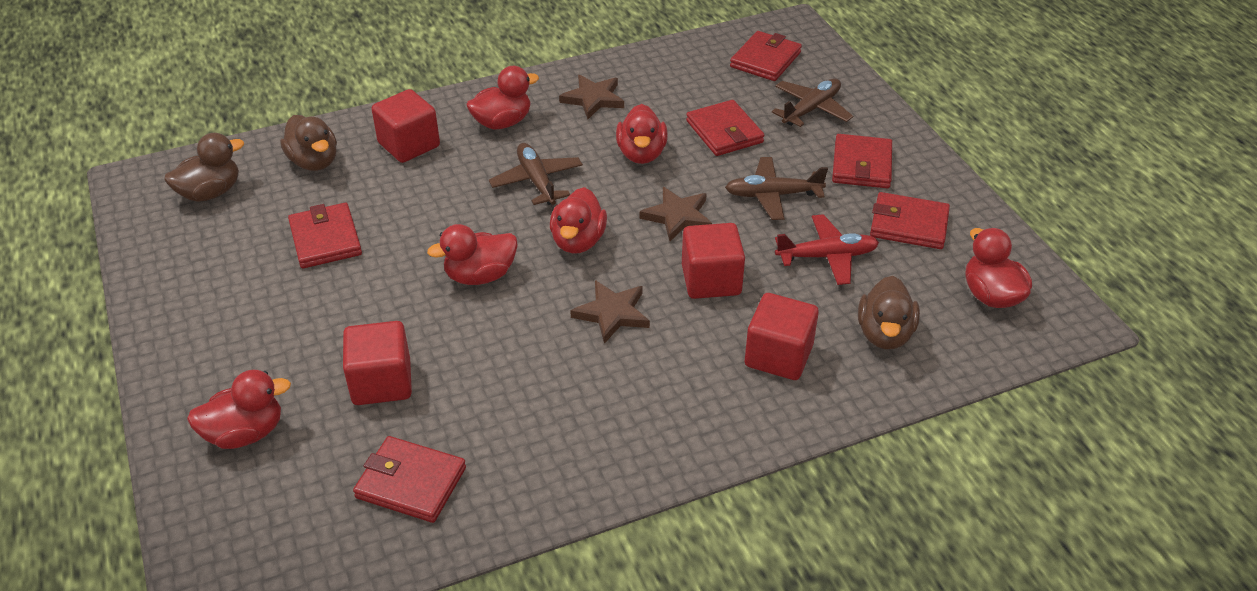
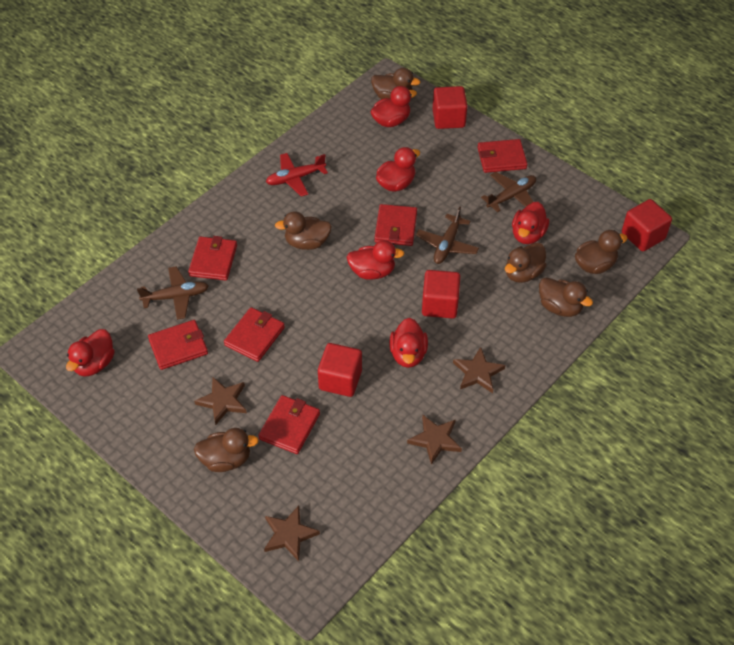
brown duck: 3 -> 6
brown star: 3 -> 4

